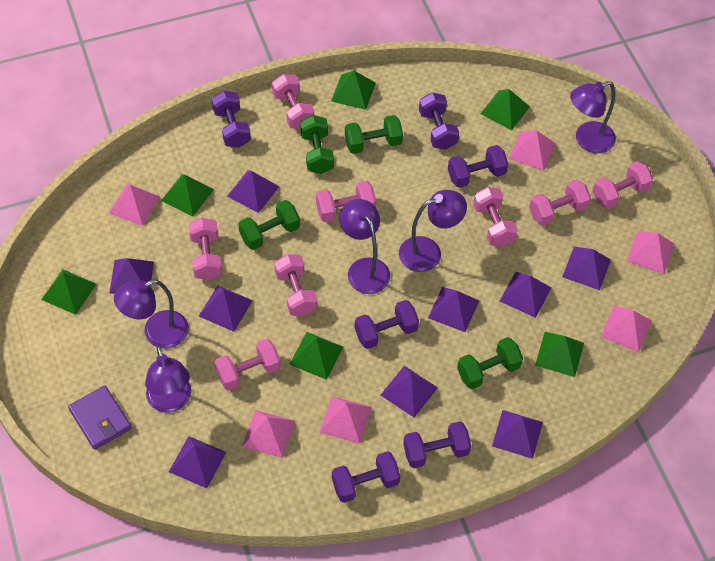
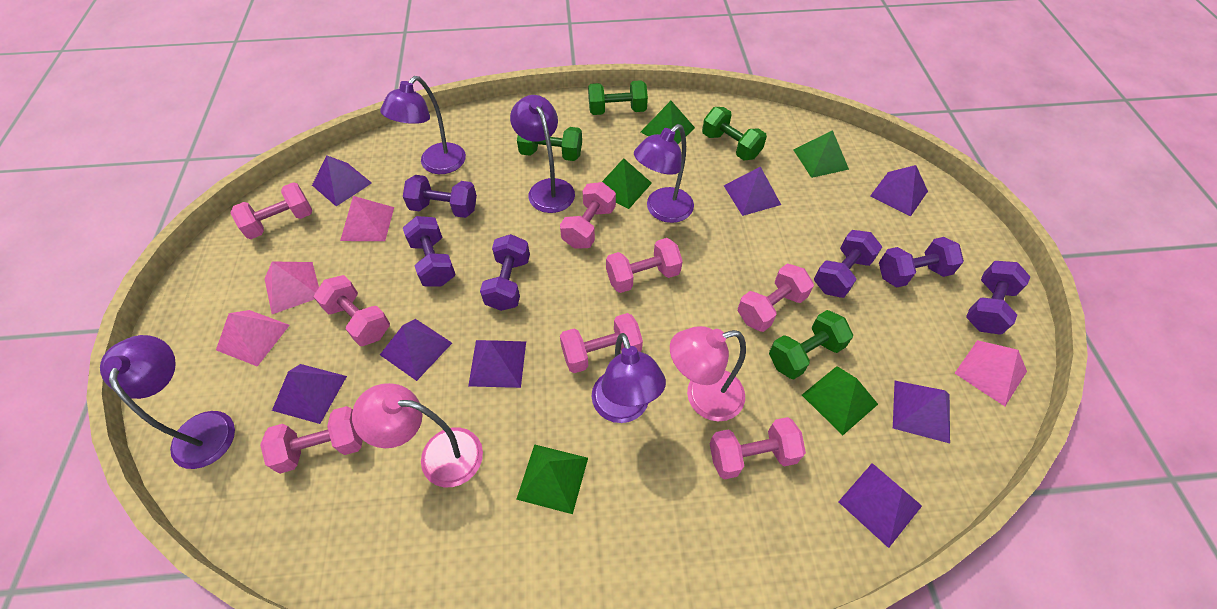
green pyramid: 6 -> 5
pink lamp: 0 -> 2
pink pyramid: 6 -> 4
purple pyramid: 9 -> 8
purple wallet: 1 -> 0

